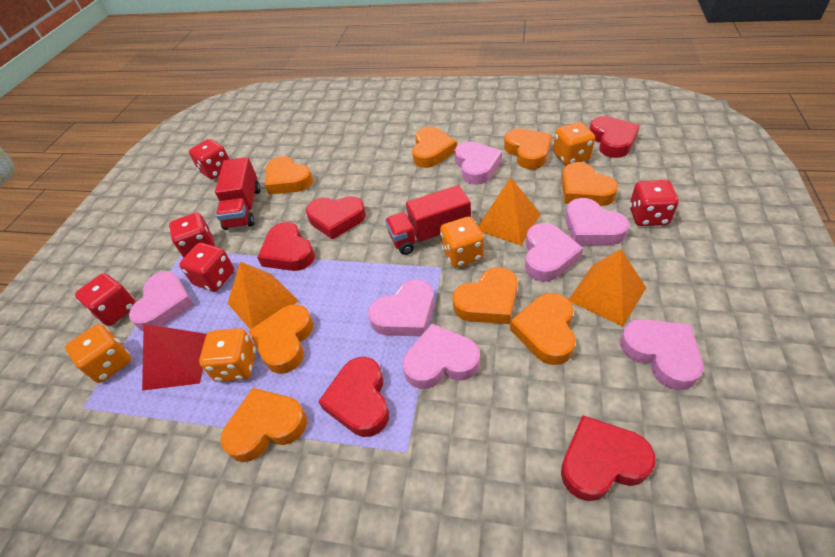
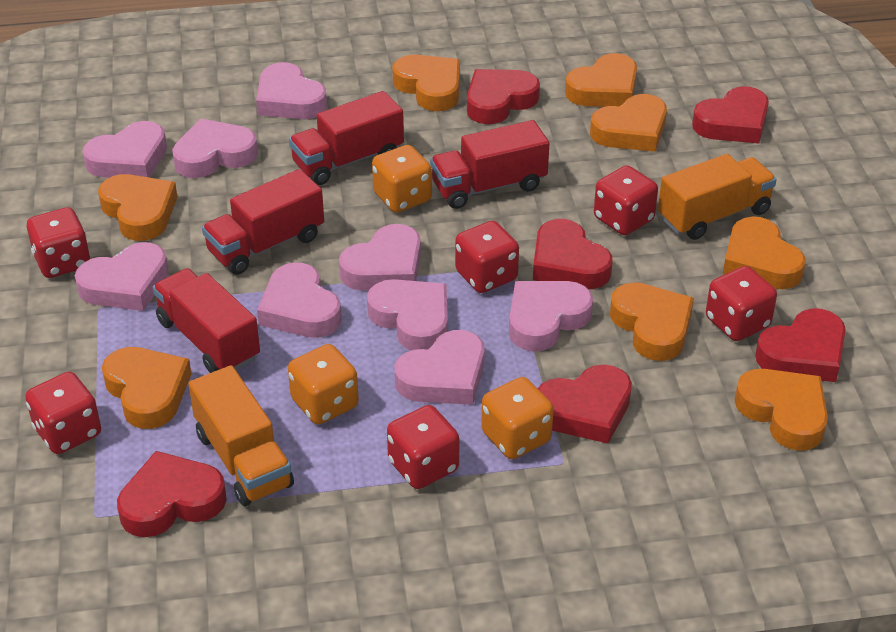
orange dice: 4 -> 3
orange pyramid: 3 -> 0
orange truck: 0 -> 2
pink heart: 7 -> 9
red dice: 5 -> 6
red heart: 5 -> 6
red pyramid: 1 -> 0
red truck: 2 -> 4

